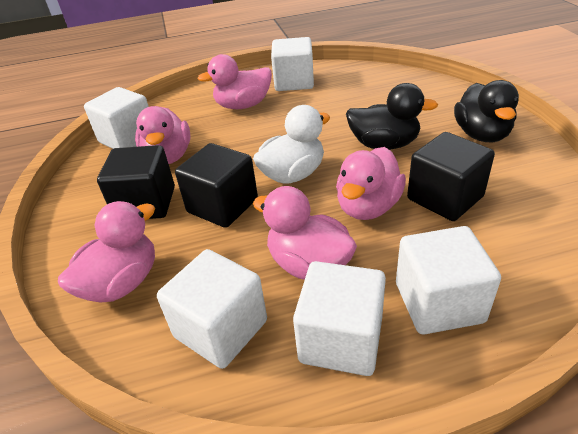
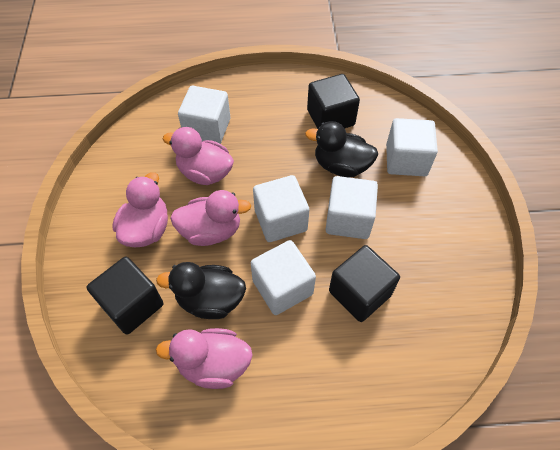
pink duck: 5 -> 4
white duck: 1 -> 0

